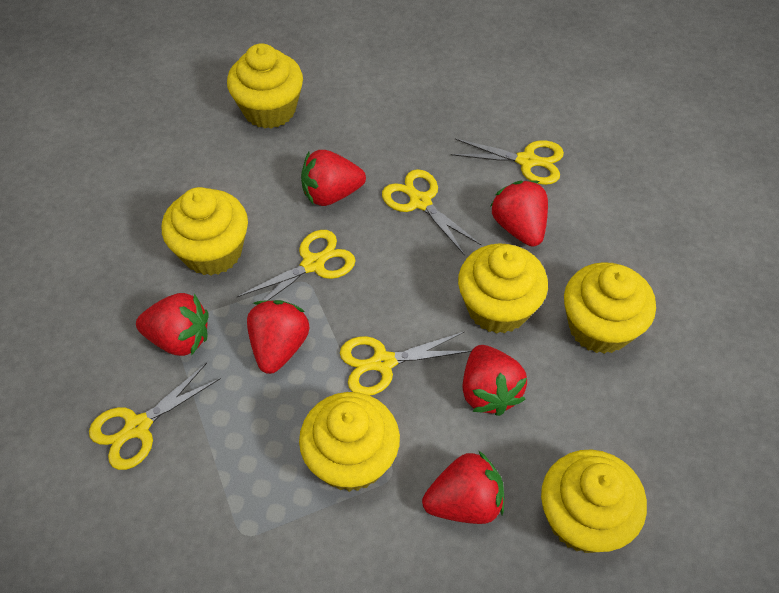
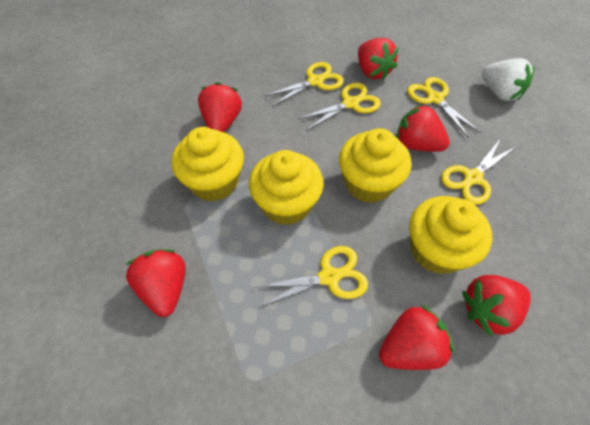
white strawberry: 0 -> 1
yellow cupcake: 6 -> 4

